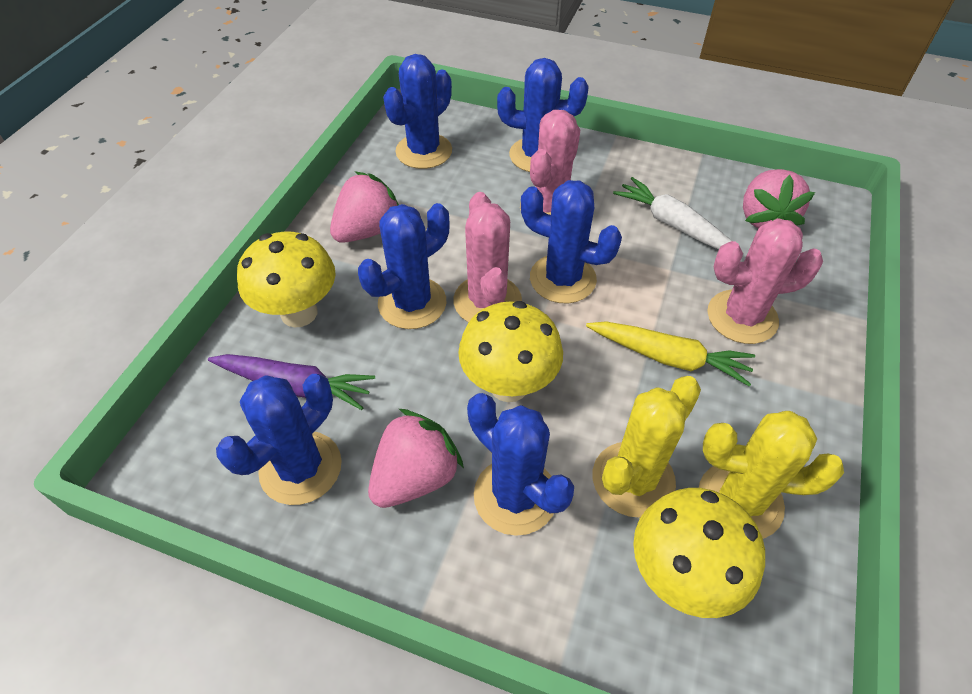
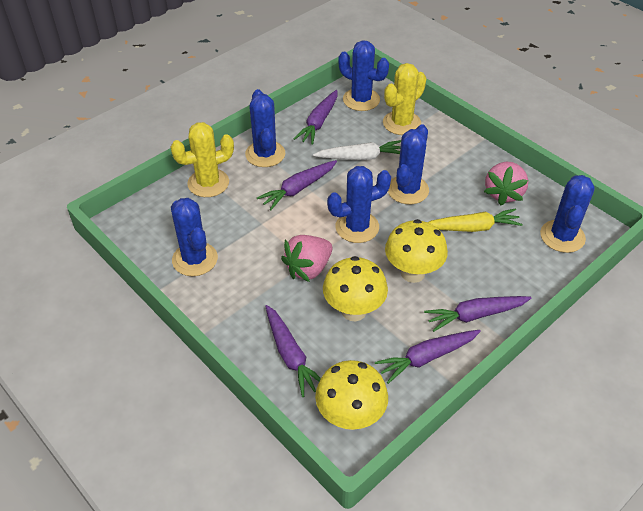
pink cactus: 3 -> 0
pink strawberry: 3 -> 2
purple carrot: 1 -> 5

